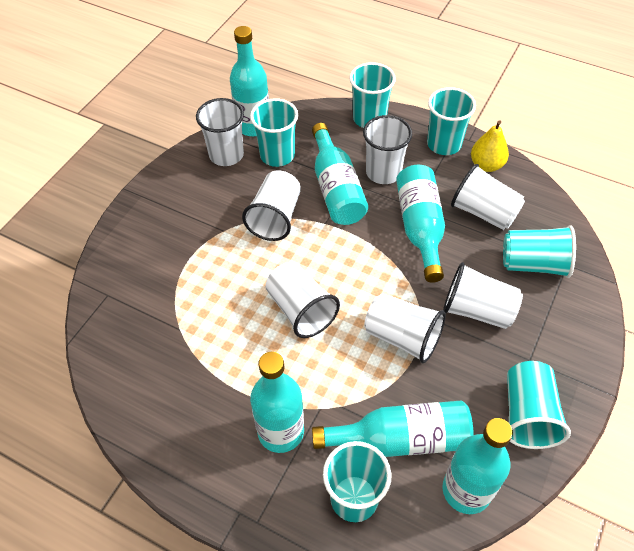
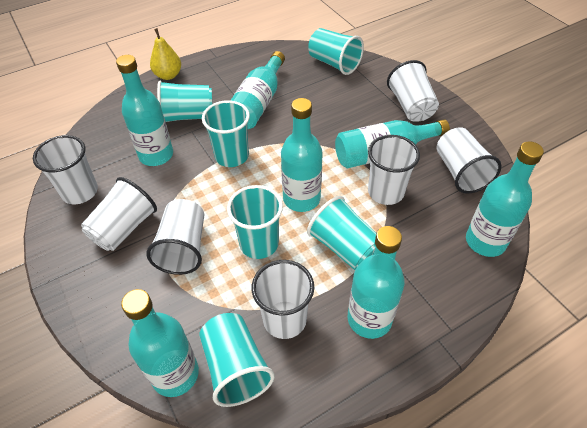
turquoise bottle: 6 -> 7

